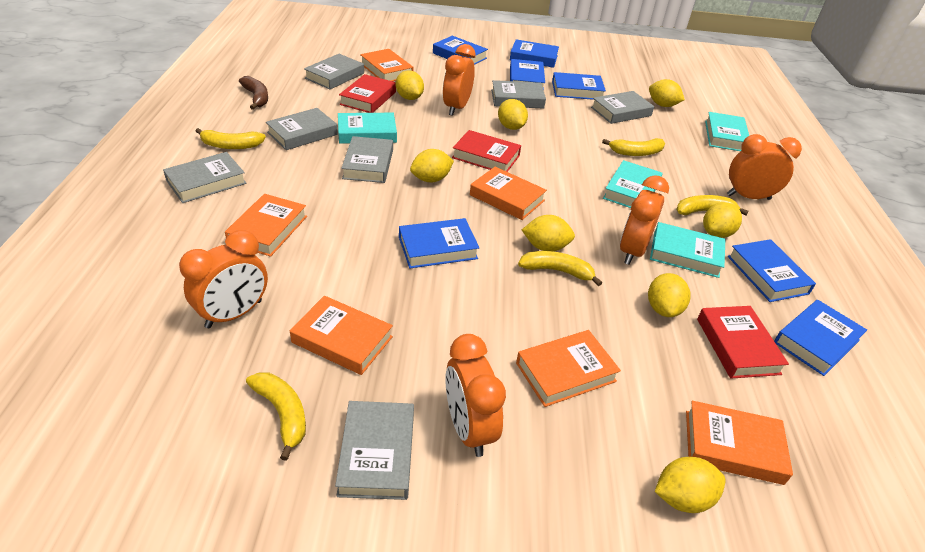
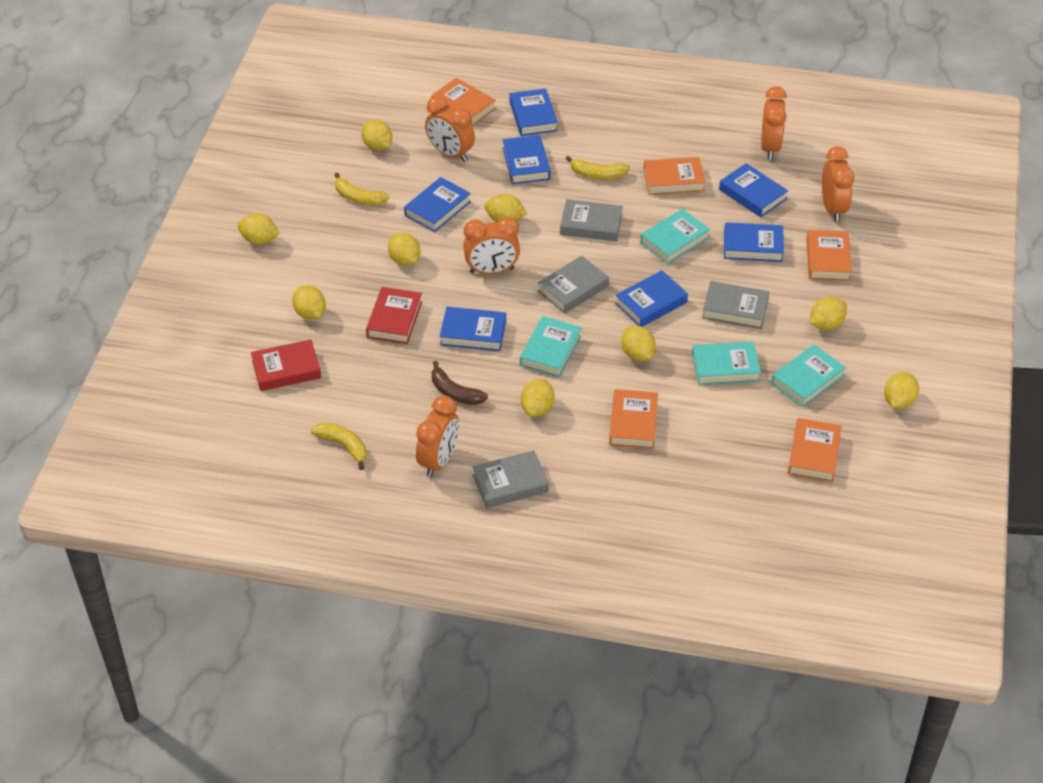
grey book: 7 -> 4
orange book: 6 -> 5
red book: 3 -> 2
yellow banana: 5 -> 3
yellow lemon: 8 -> 9

